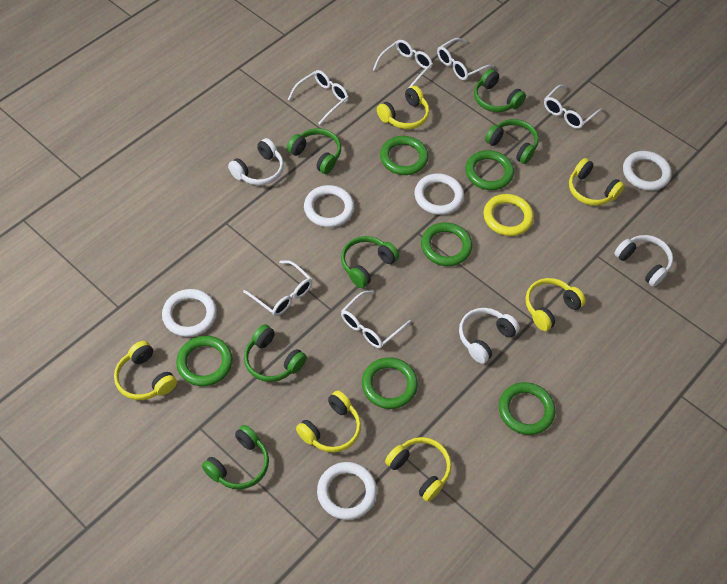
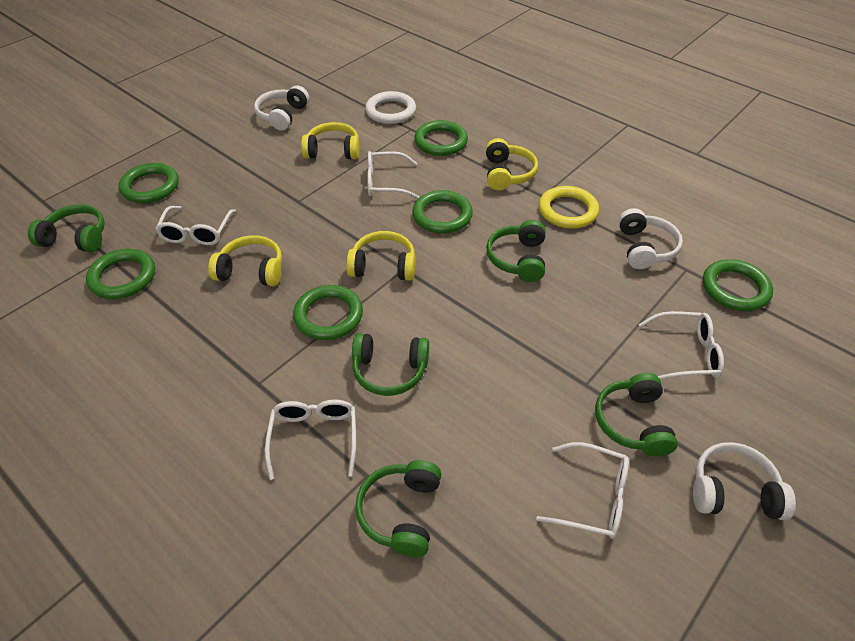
green headphones: 6 -> 5
white glasses: 6 -> 5
white ring: 5 -> 1
yellow headphones: 6 -> 4

